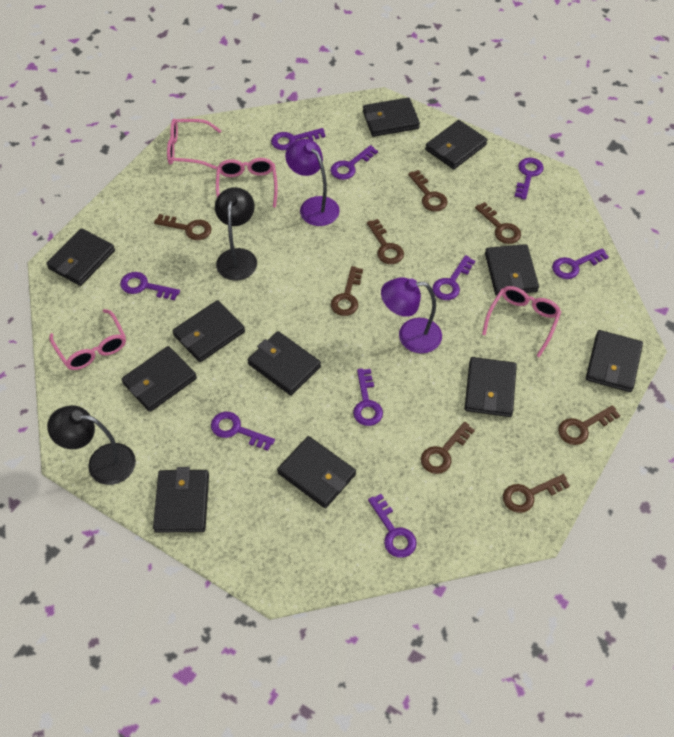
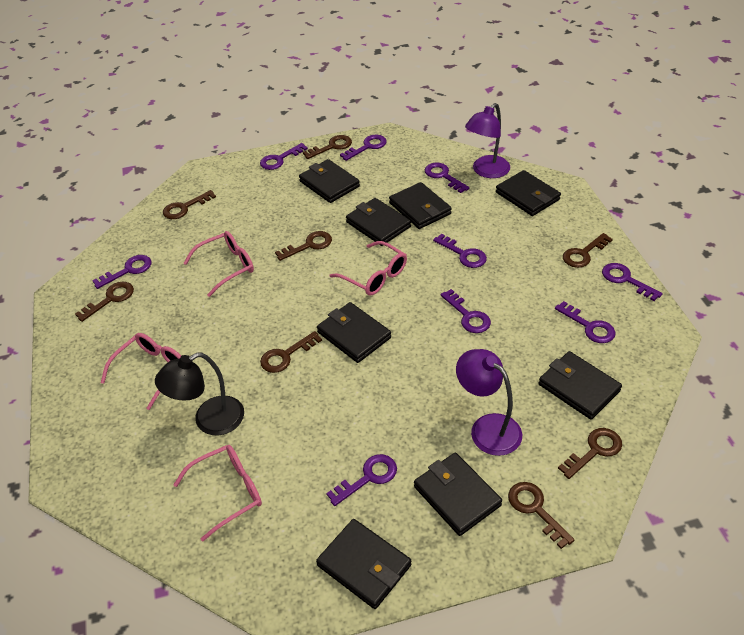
black lamp: 2 -> 1
black wallet: 11 -> 8

